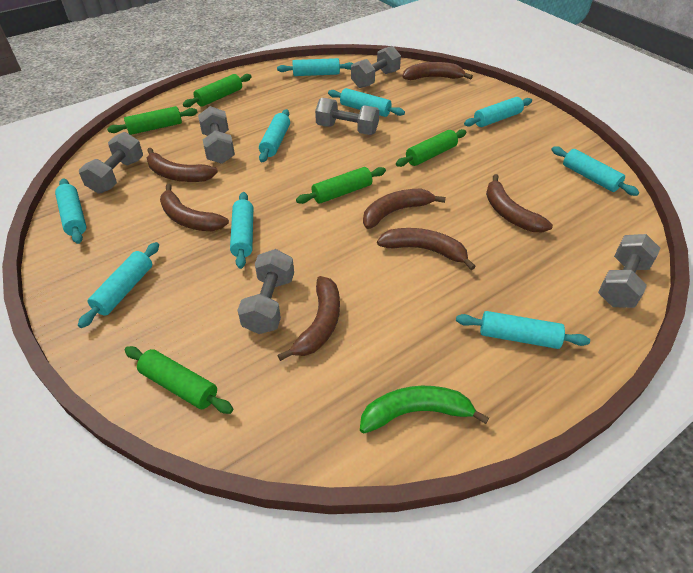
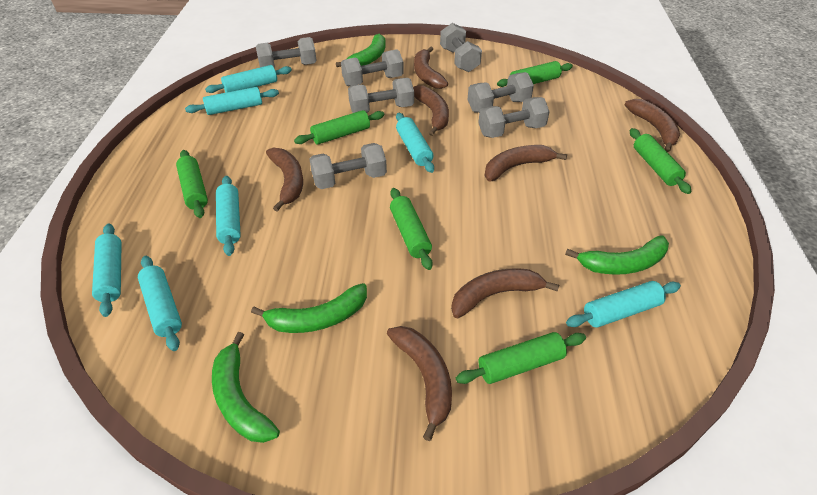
green banana: 1 -> 4
green rolling pin: 5 -> 6
grey dumbbell: 6 -> 7
turquoise rolling pin: 9 -> 7

